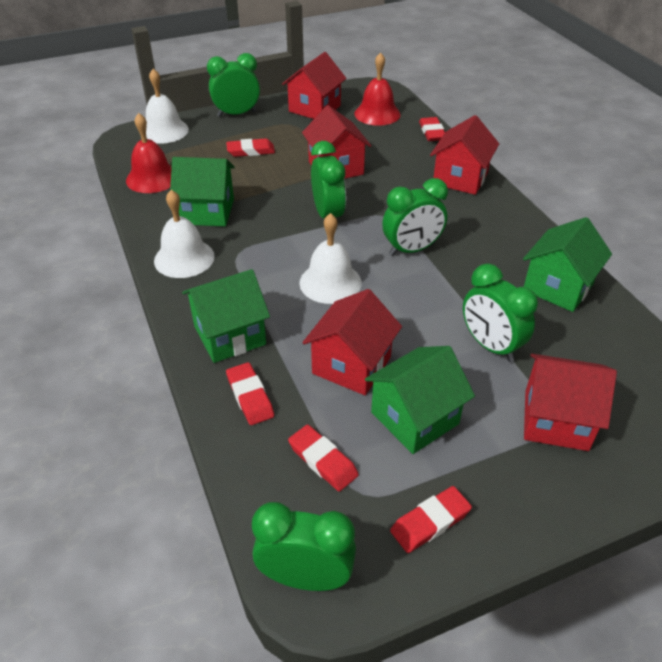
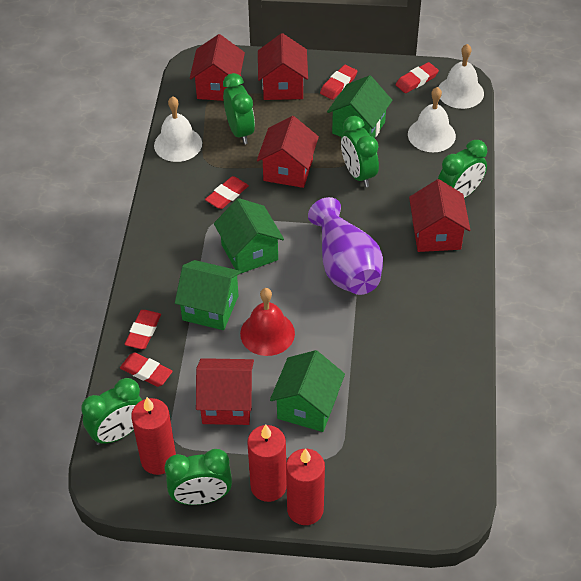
purple vase: 0 -> 1
red bell: 2 -> 1
red candle: 0 -> 3

